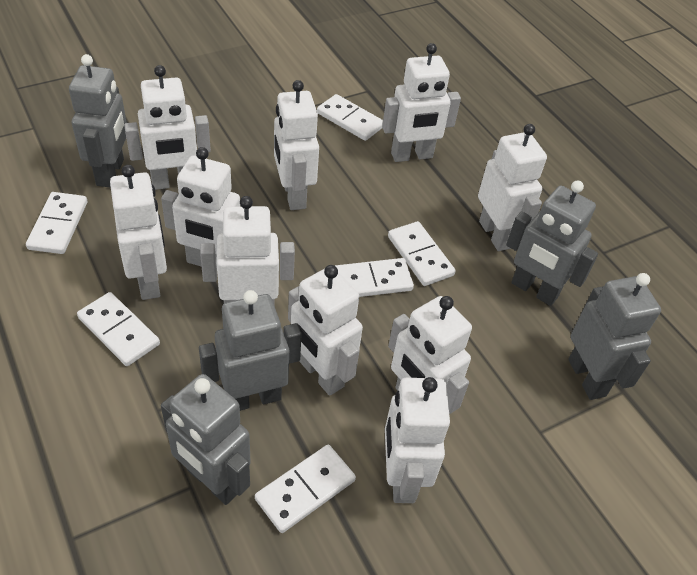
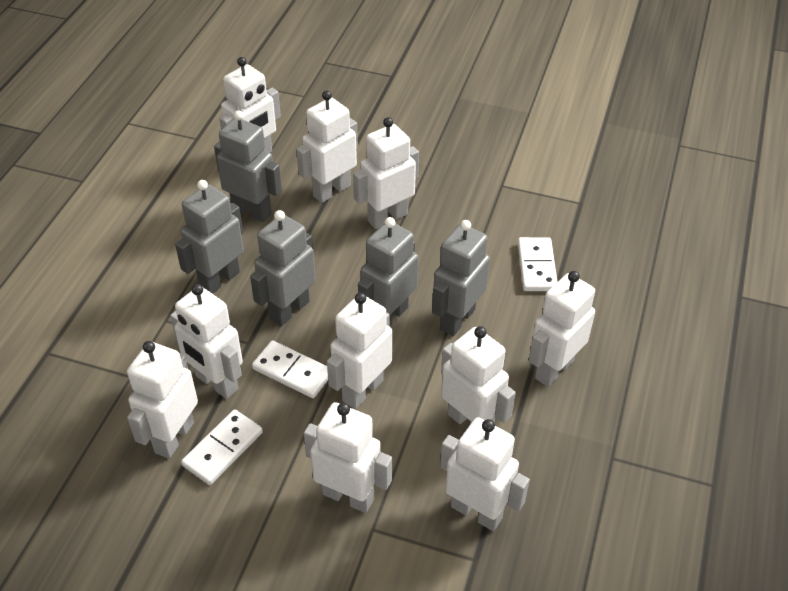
white domino: 6 -> 3

